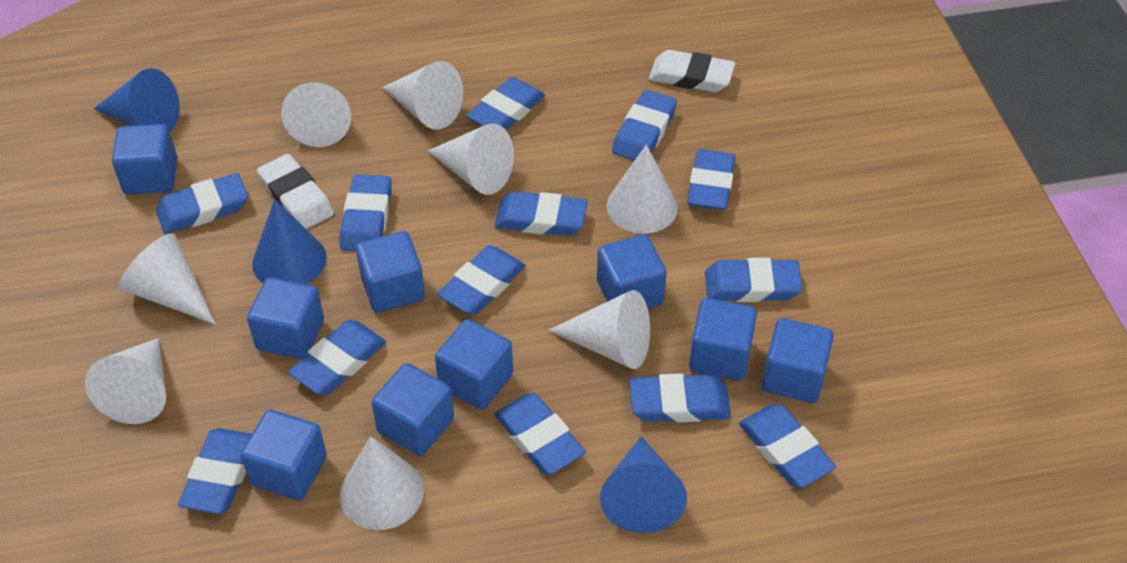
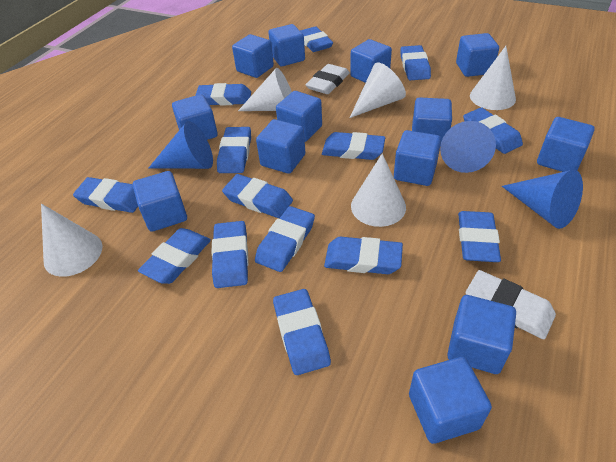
blue cube: 9 -> 13
blue eraser: 13 -> 14
white cone: 8 -> 5

